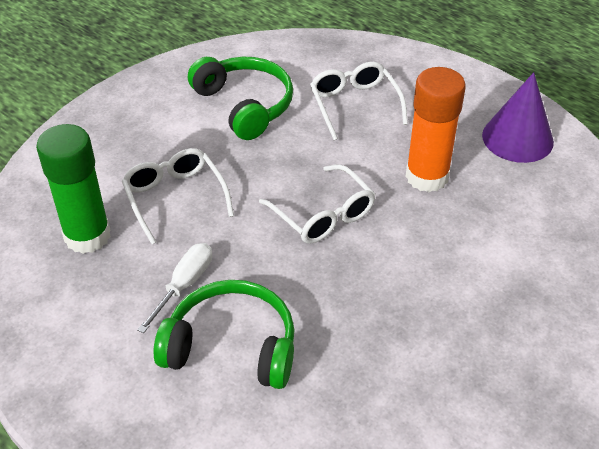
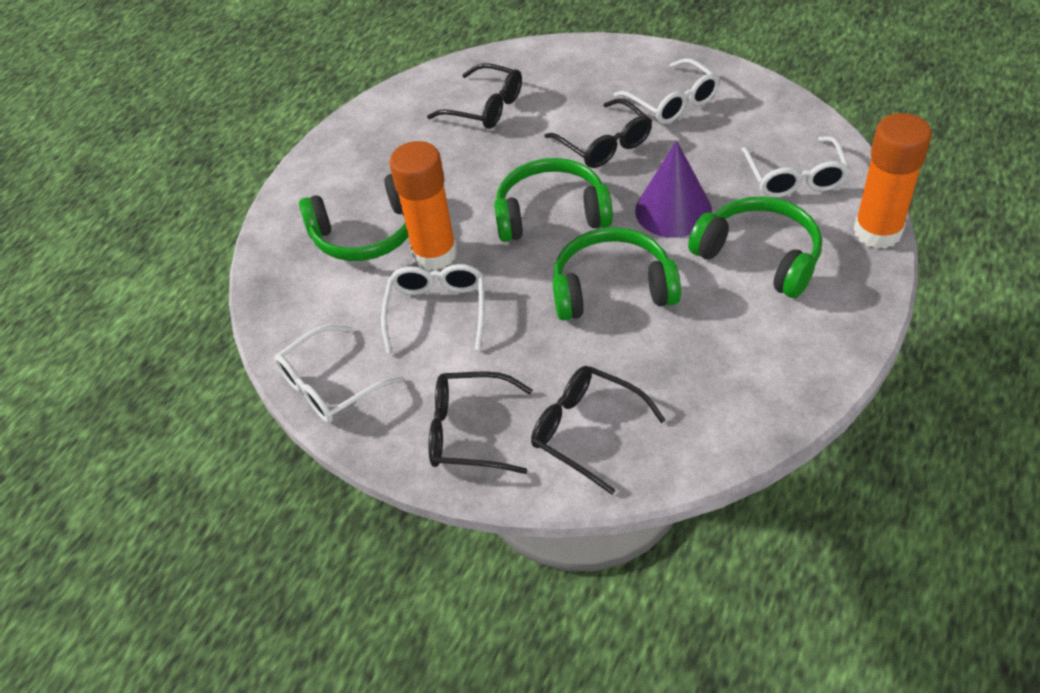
black glasses: 0 -> 4
green glue stick: 1 -> 0
green headphones: 2 -> 4
orange glue stick: 1 -> 2
white glasses: 3 -> 4
white screwdriver: 1 -> 0

